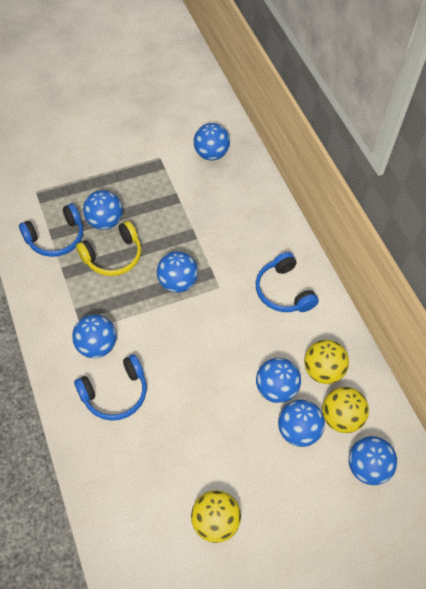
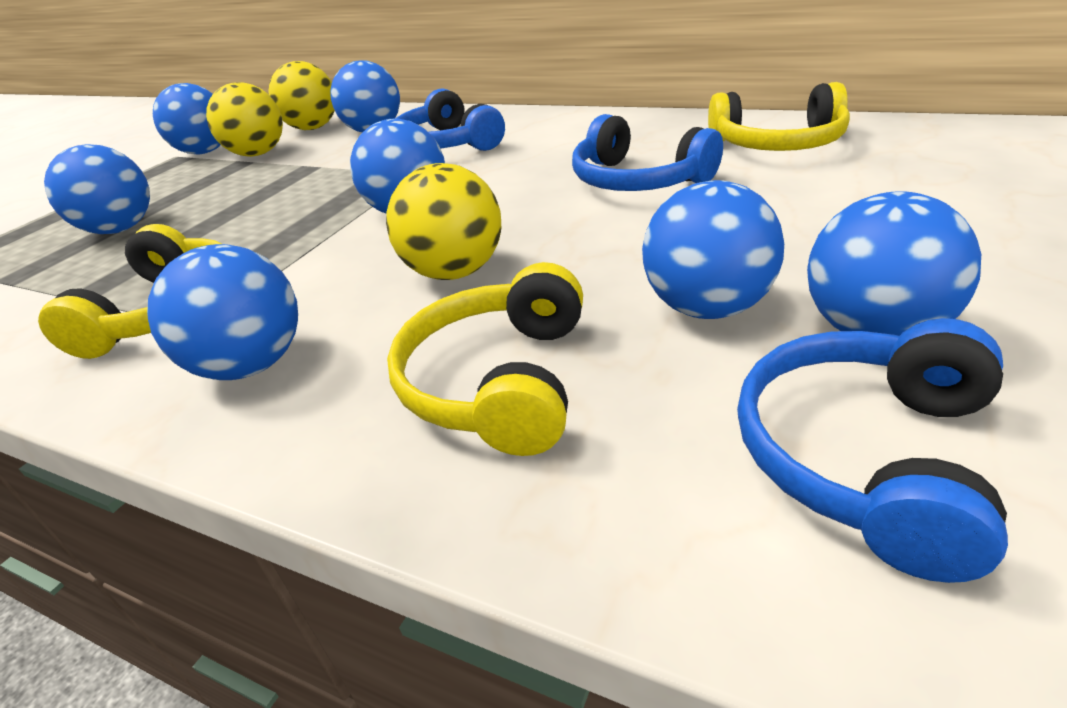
yellow headphones: 1 -> 3

